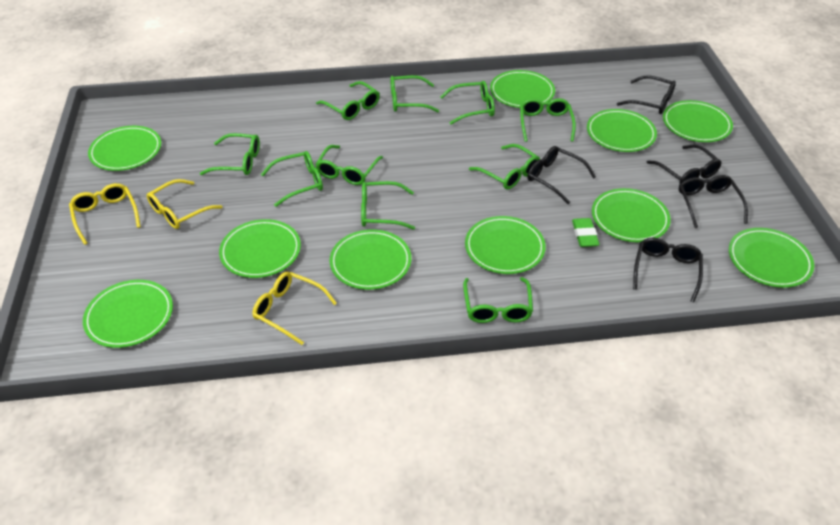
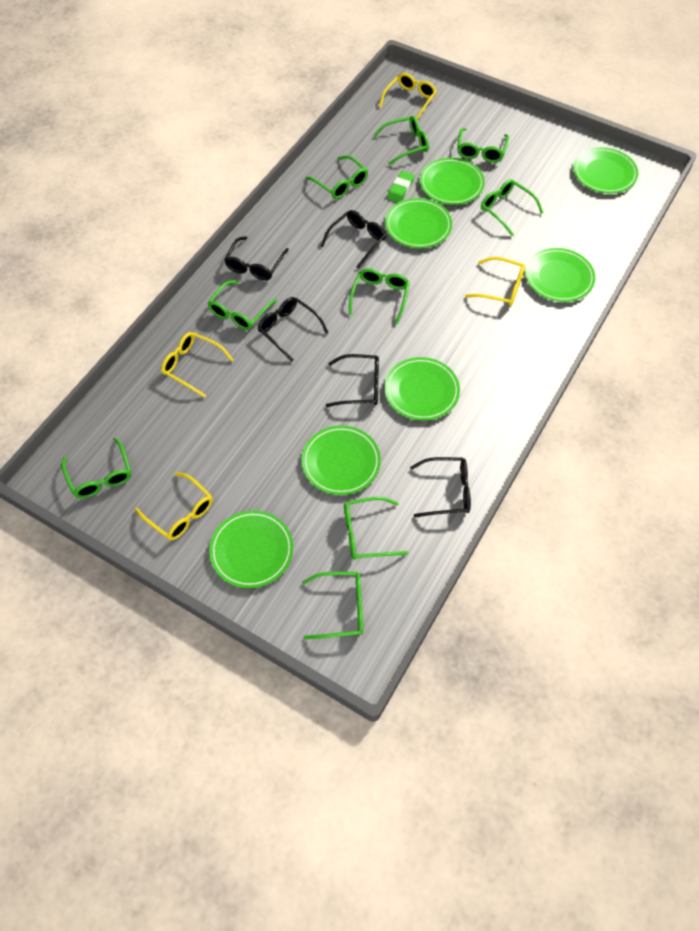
green glasses: 10 -> 9
green plate: 10 -> 7
yellow glasses: 3 -> 4

